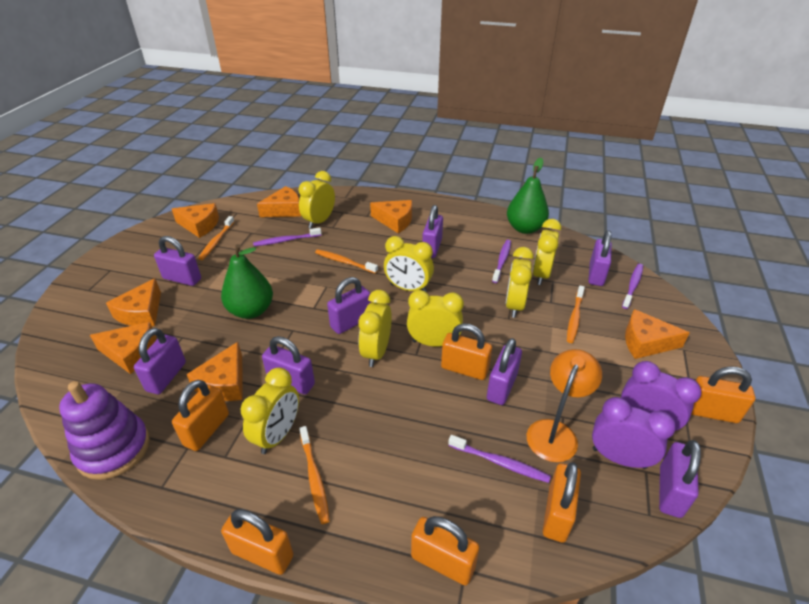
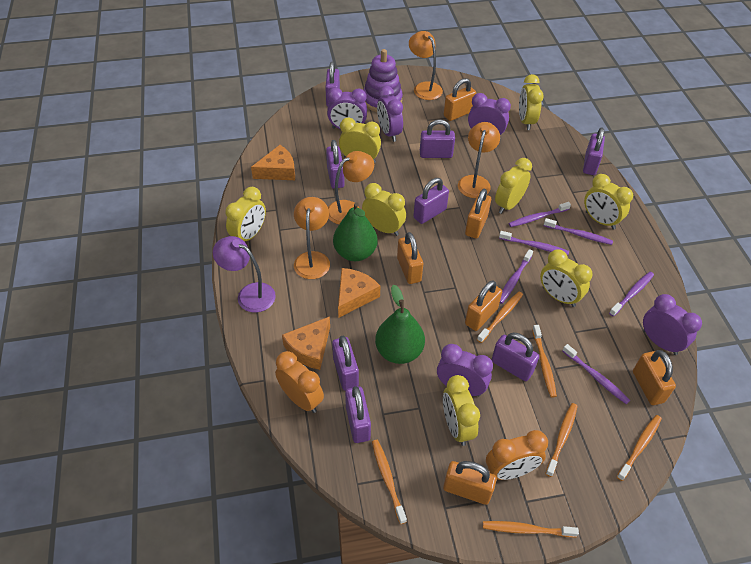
orange cheese: 7 -> 3
orange clock: 0 -> 2
orange lamp: 1 -> 4
orange toothbrush: 4 -> 6
purple clock: 2 -> 5
purple lamp: 0 -> 1
purple toothbrush: 4 -> 6
yellow clock: 7 -> 8

